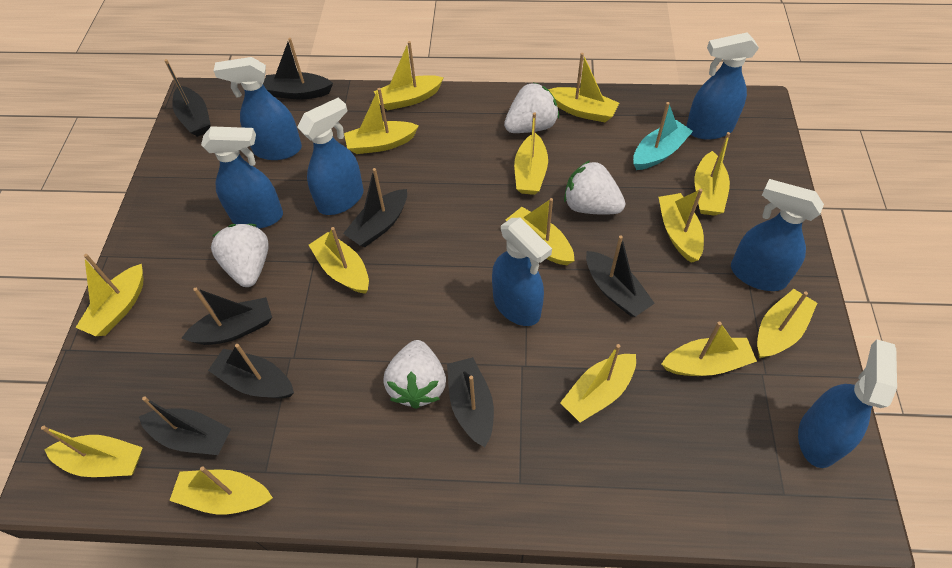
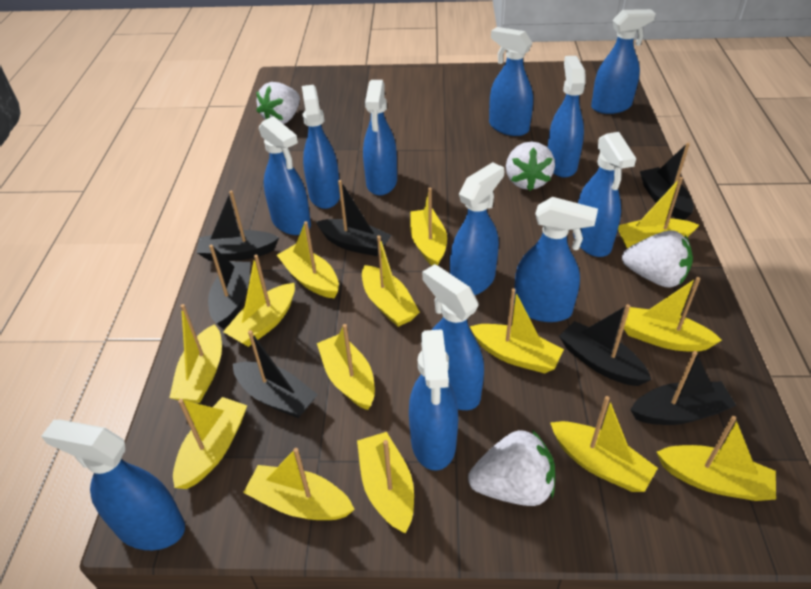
black boat: 8 -> 7
blue spray bottle: 7 -> 12
turquoise boat: 1 -> 0

